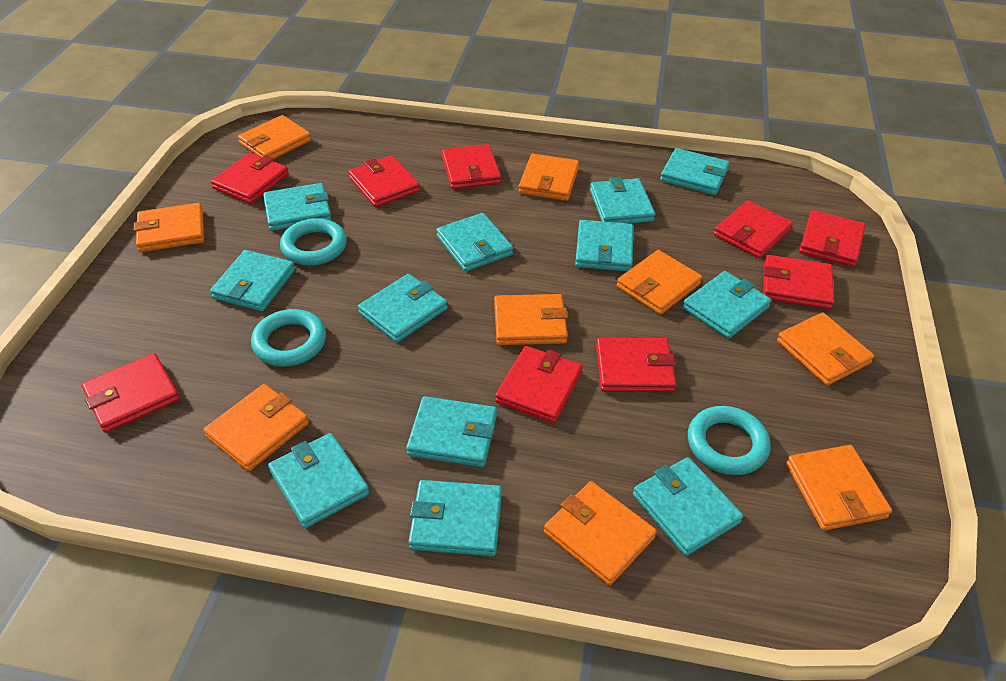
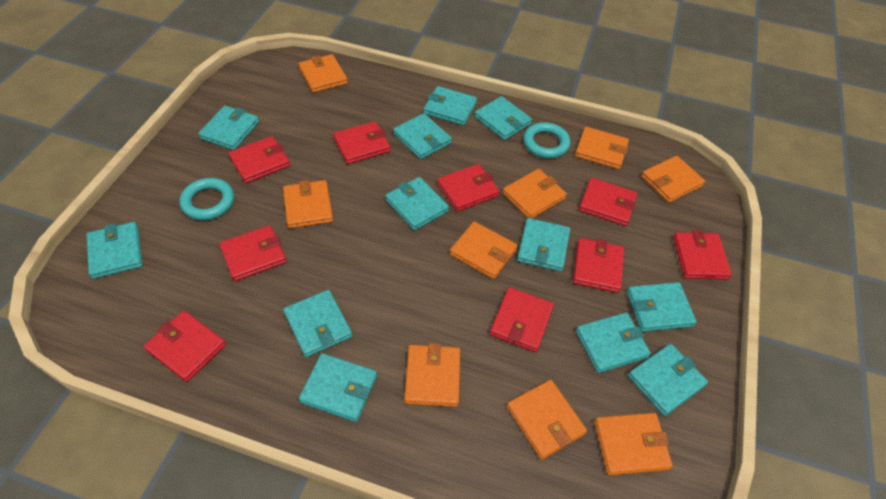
turquoise ring: 3 -> 2

